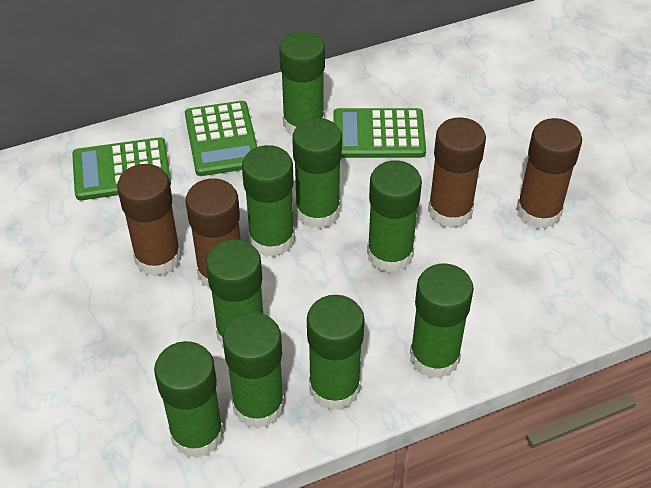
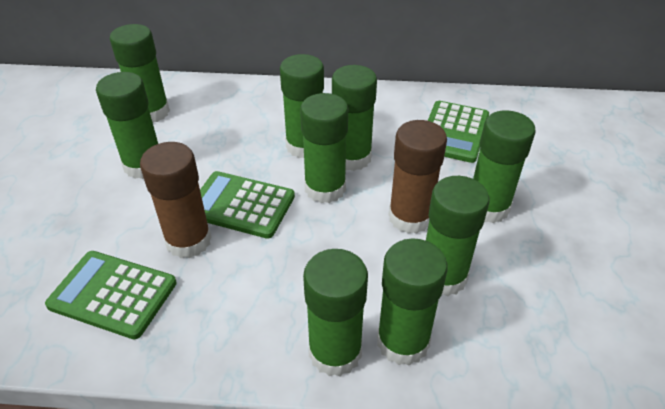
brown glue stick: 4 -> 2

